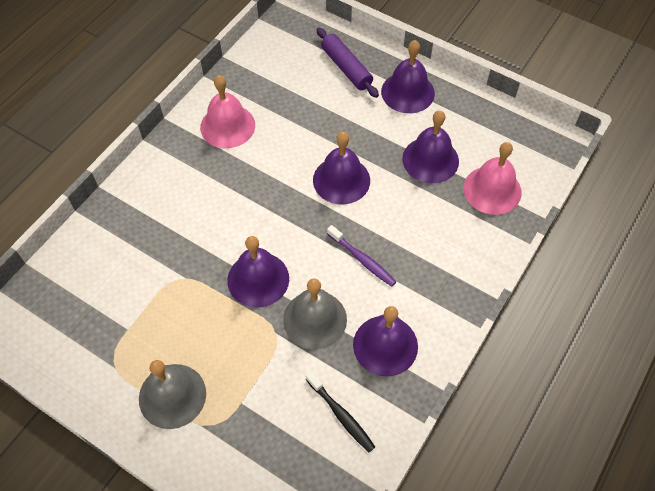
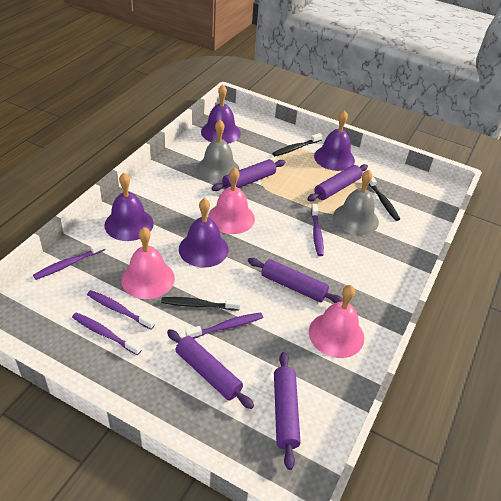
black toothbrush: 1 -> 3
pink bell: 2 -> 3
purple bell: 5 -> 4
purple rolling pin: 1 -> 5
purple toothbrush: 1 -> 5

